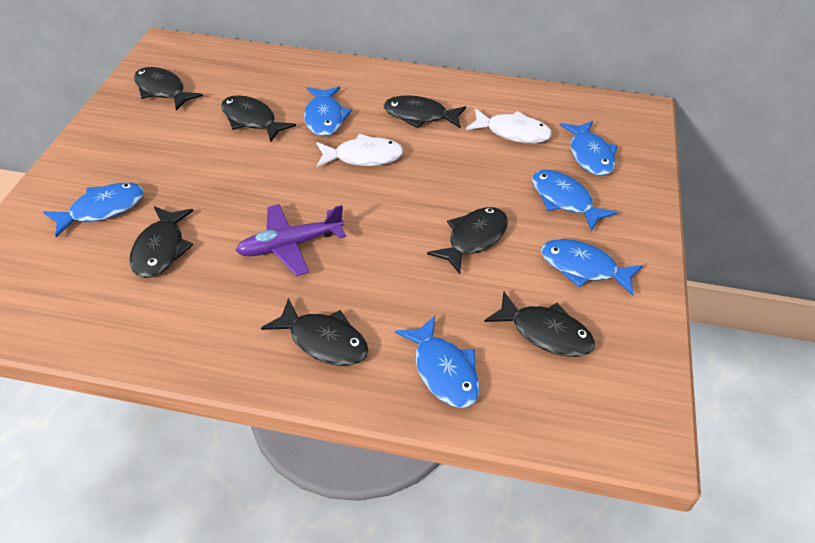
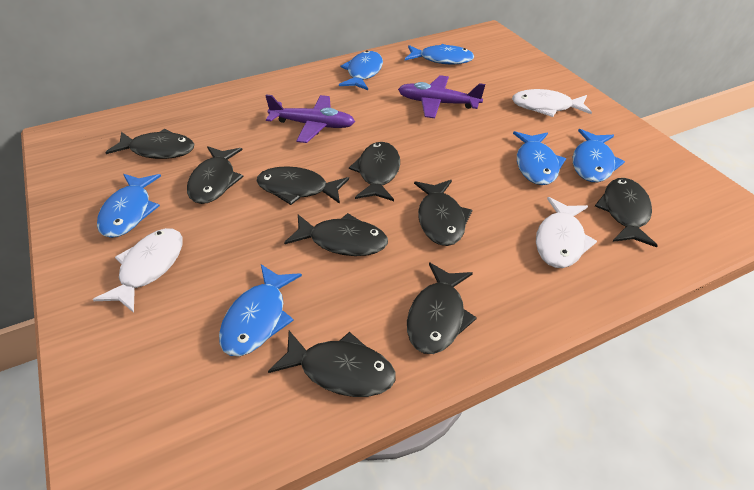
black fish: 7 -> 9
purple plane: 1 -> 2
white fish: 2 -> 3

